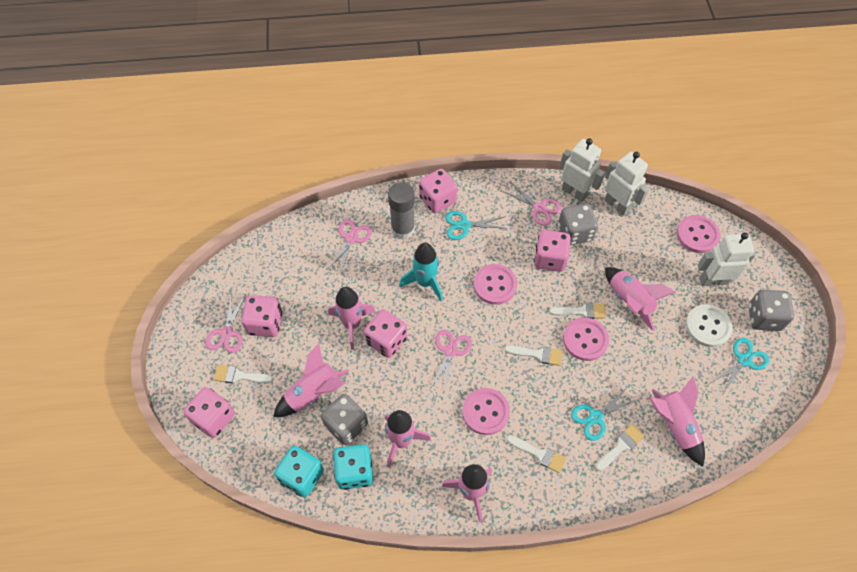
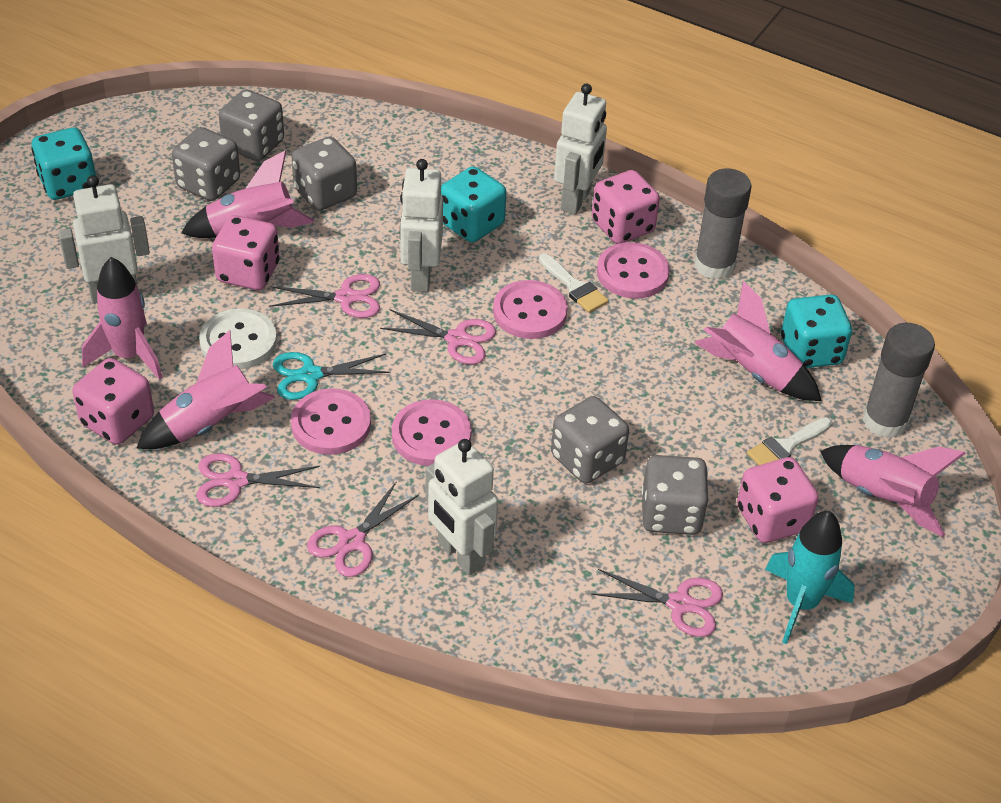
grey dice: 3 -> 5
grey glue stick: 1 -> 2
pink dice: 5 -> 4
pink rocket: 6 -> 5
pink scissors: 4 -> 5
turquoise dice: 2 -> 3
turquoise scissors: 3 -> 1
white brush: 5 -> 2
white robot: 3 -> 4

